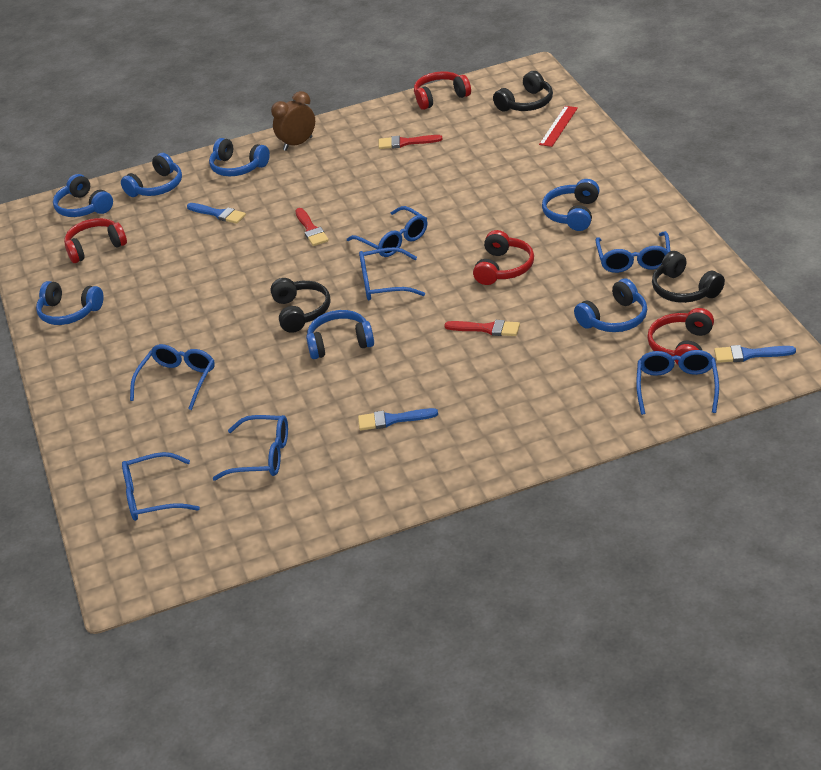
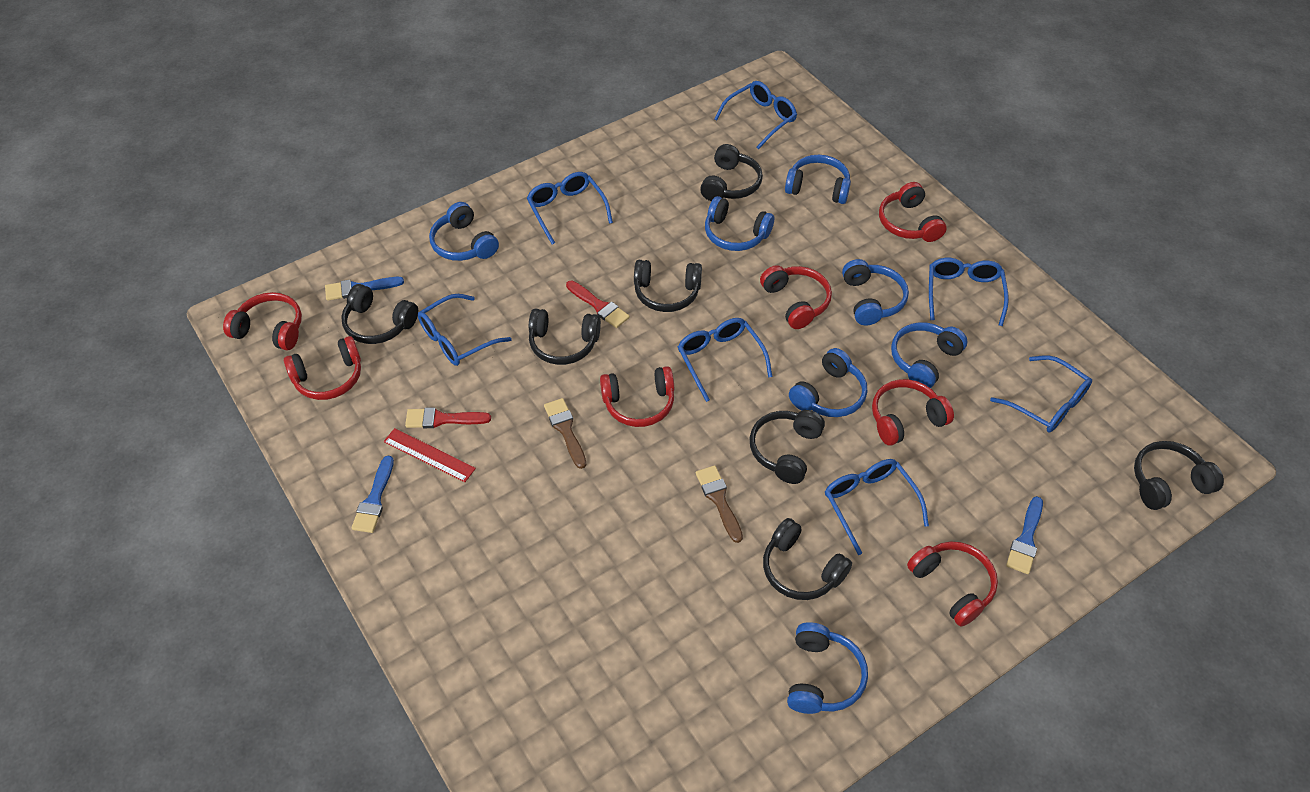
black headphones: 3 -> 7
brown brush: 0 -> 2
brown clock: 1 -> 0
red brush: 3 -> 2
red headphones: 4 -> 7

